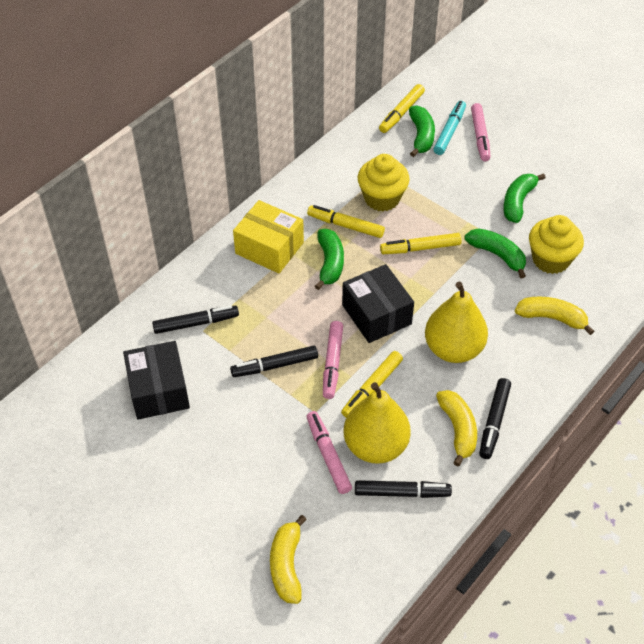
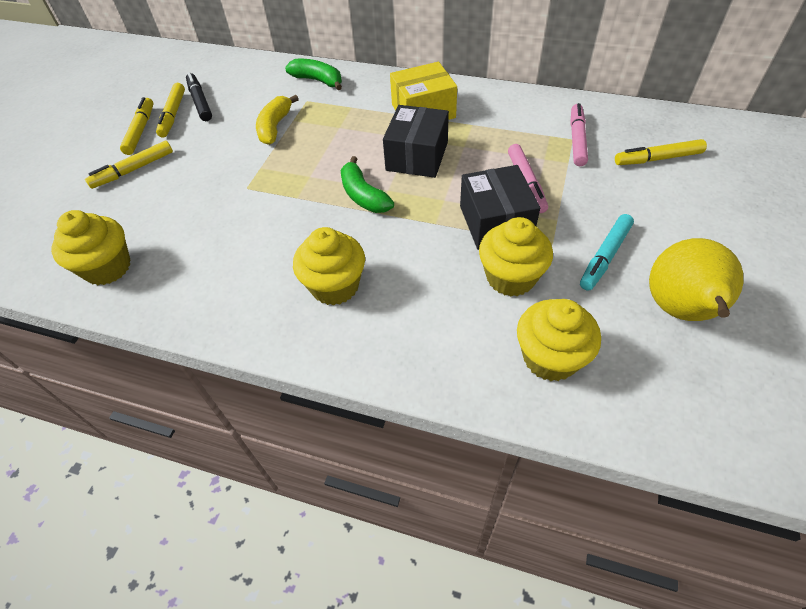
black marker: 4 -> 1
green banana: 4 -> 2
pink marker: 3 -> 2
yellow banana: 3 -> 1
yellow cupcake: 2 -> 4
yellow pear: 2 -> 1

